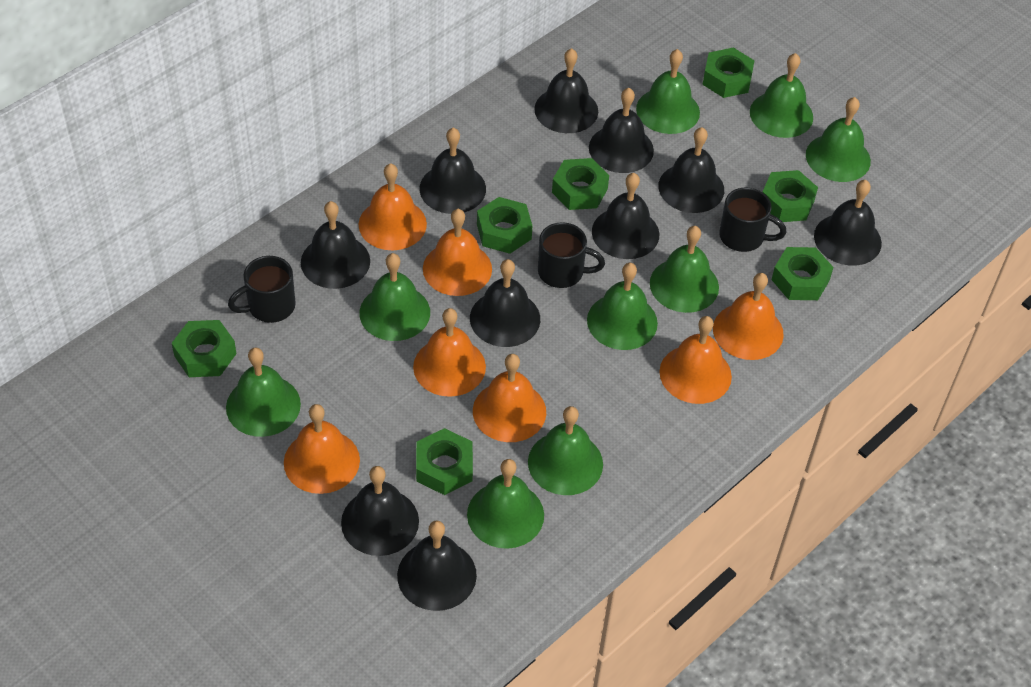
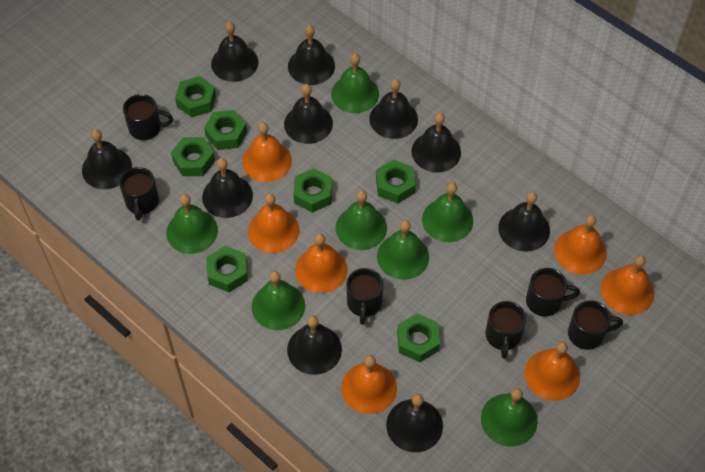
black mug: 3 -> 6
green bell: 9 -> 7

